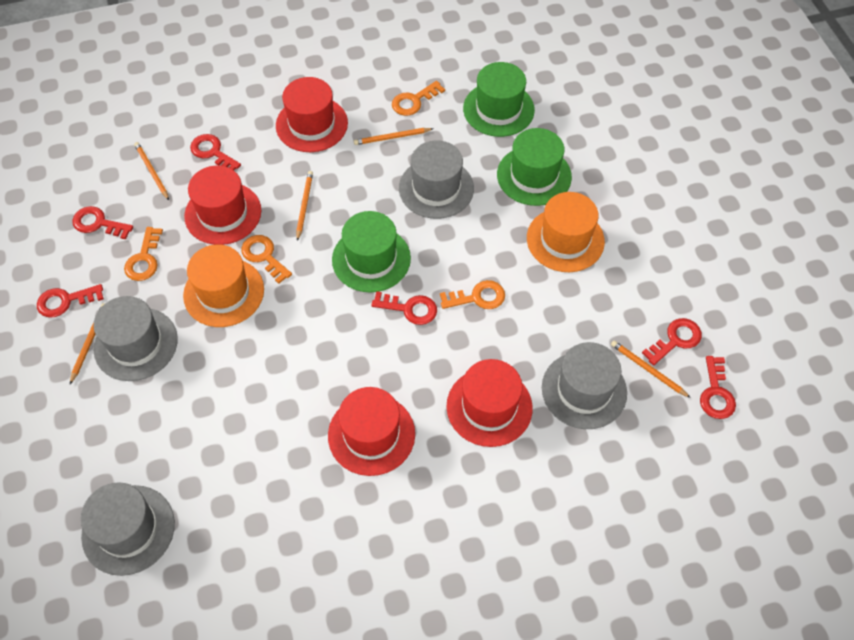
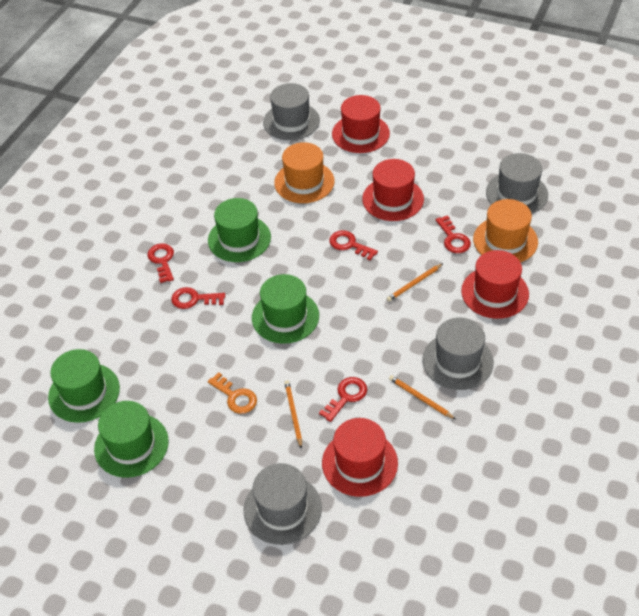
green hat: 3 -> 4
orange key: 4 -> 1
orange pencil: 5 -> 3
red key: 6 -> 5

